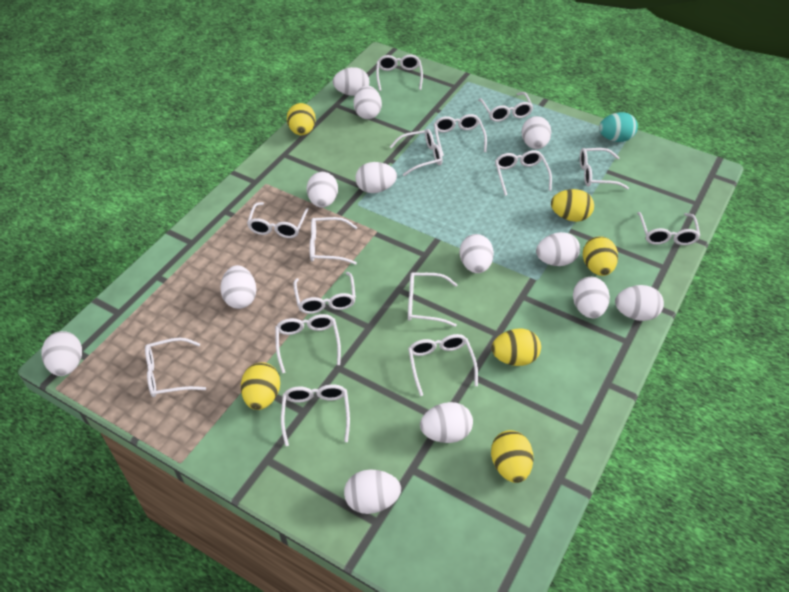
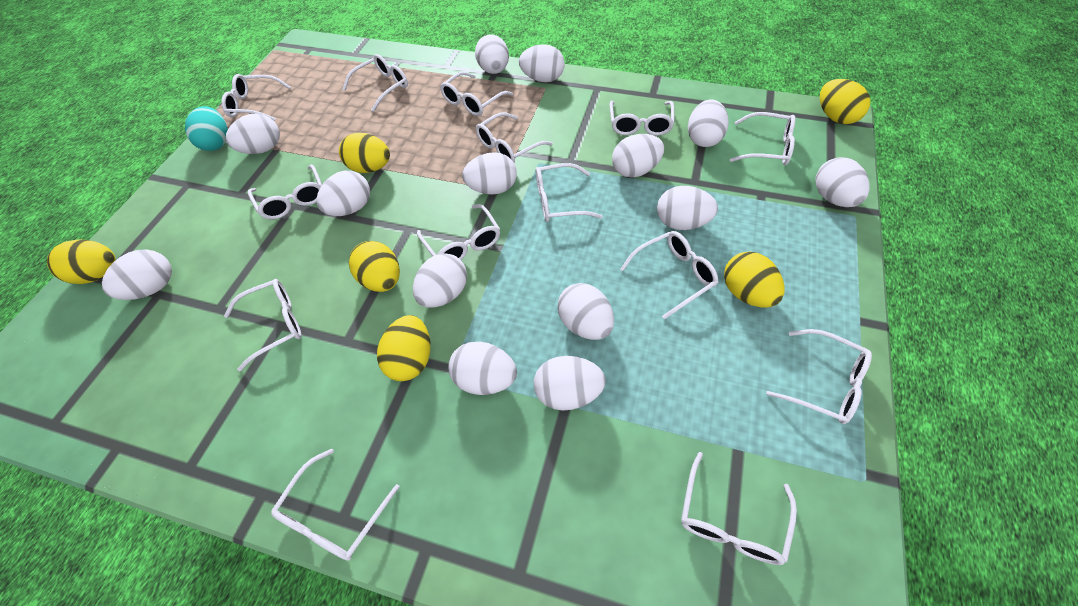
white egg: 13 -> 14
white glasses: 15 -> 14

